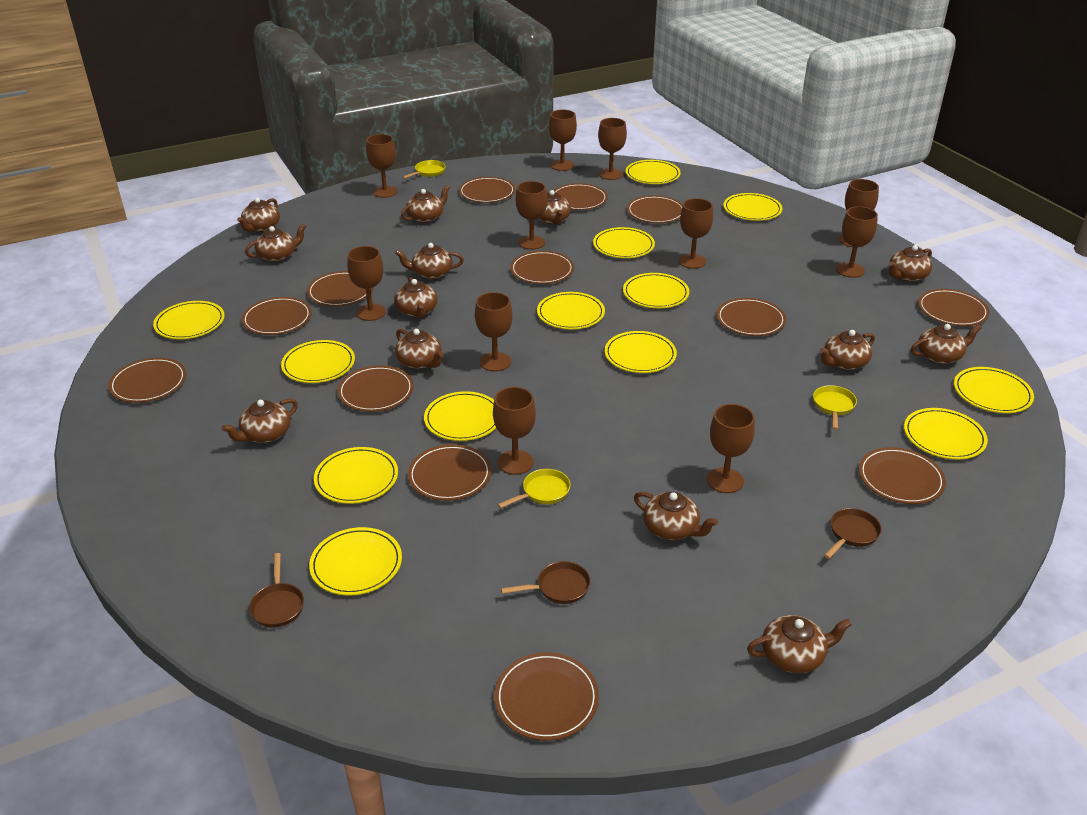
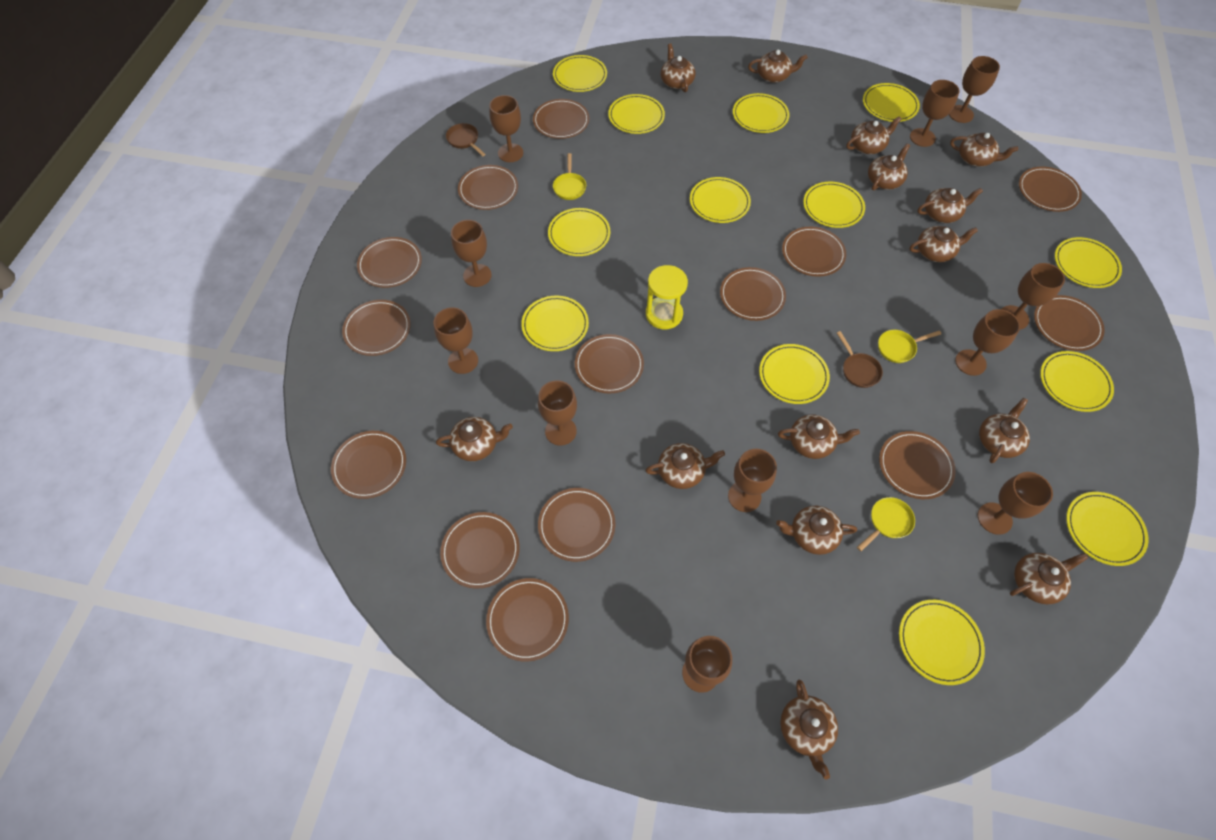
brown pan: 3 -> 2
brown plate: 13 -> 14
brown teapot: 13 -> 14
yellow hourglass: 0 -> 1

